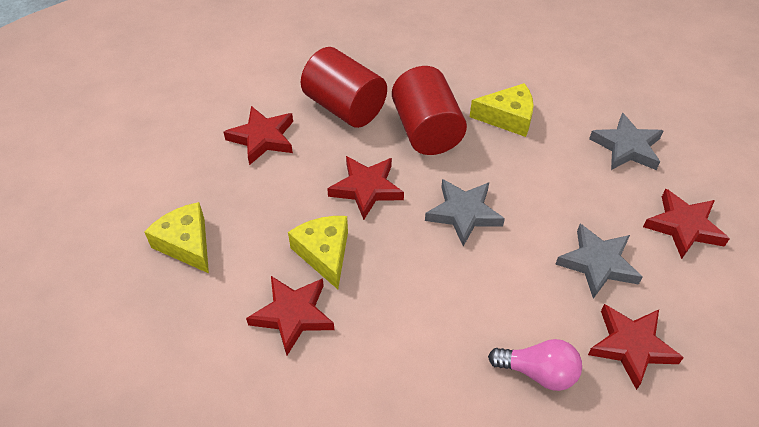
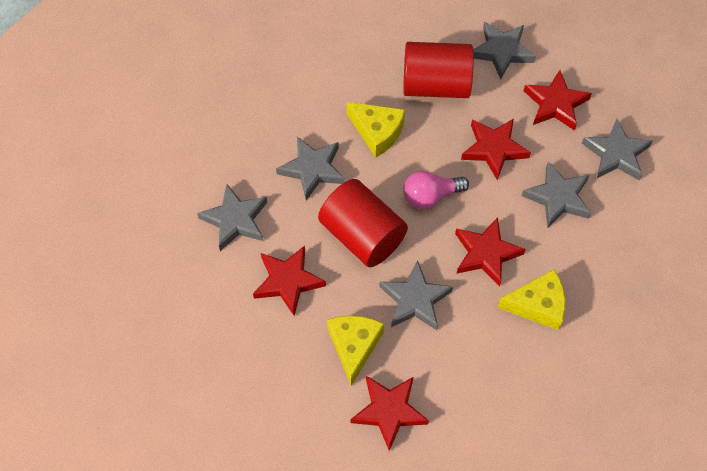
grey star: 3 -> 6

